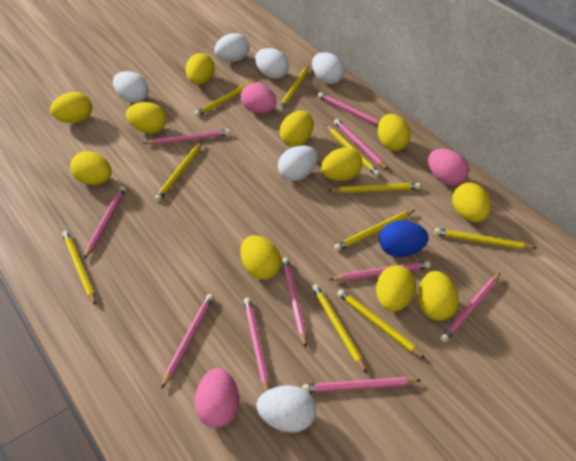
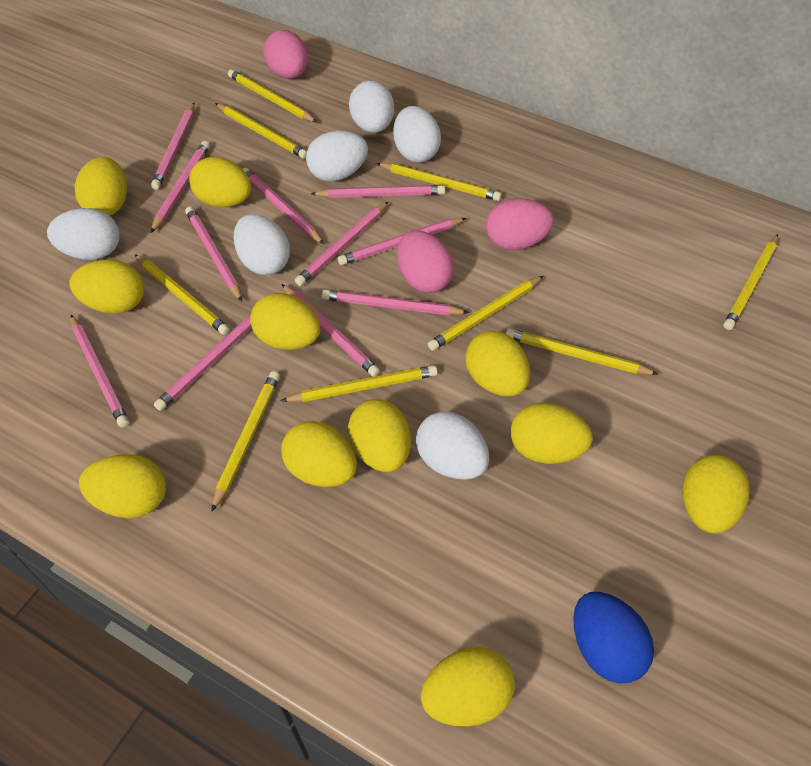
pink pencil: 10 -> 11
yellow pencil: 10 -> 9

